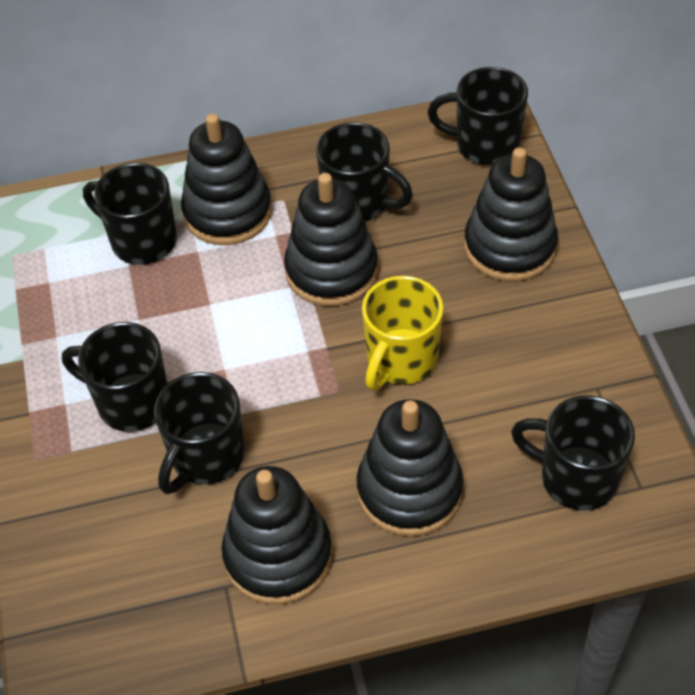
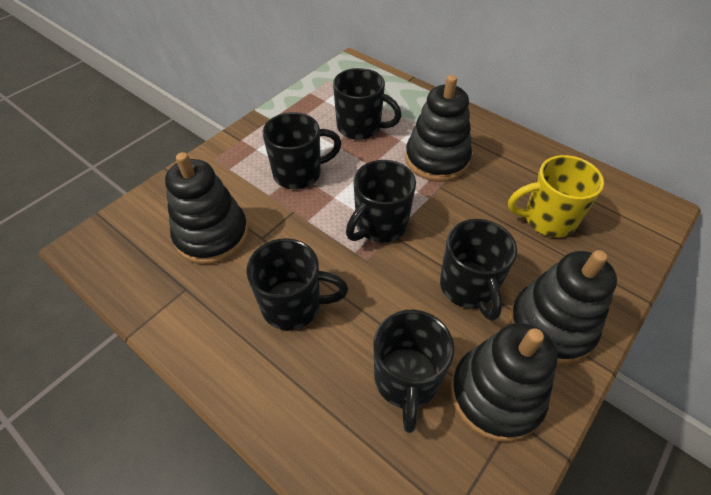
black stacking toy: 5 -> 4

